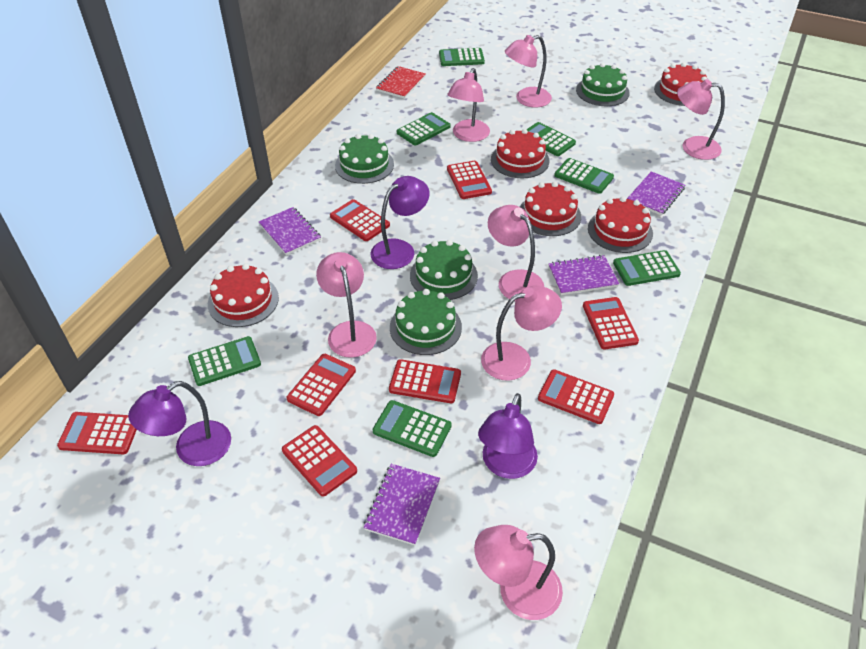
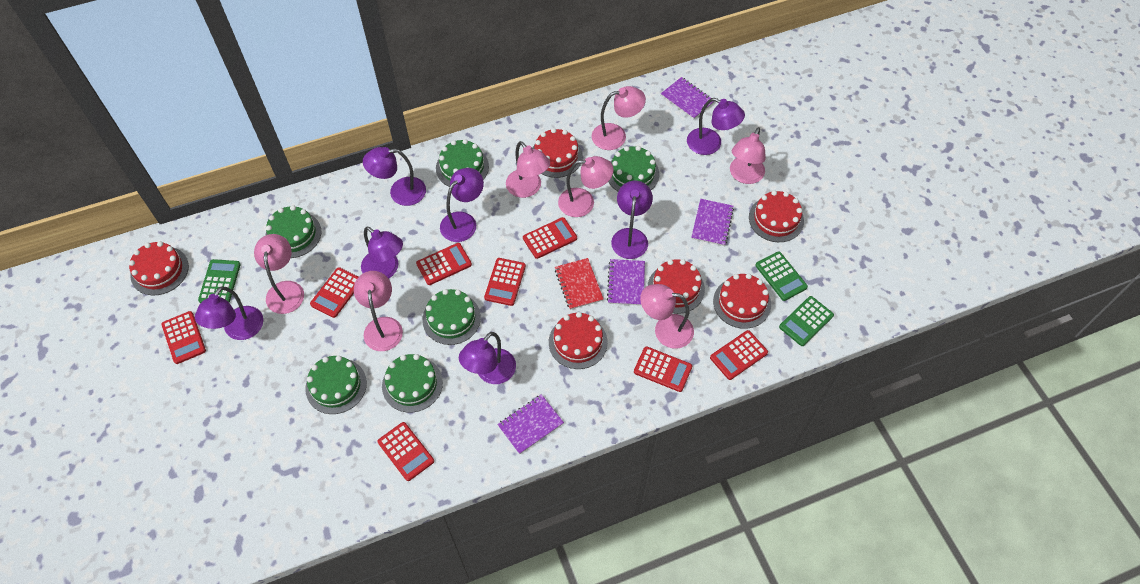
green cake: 4 -> 6
green calculator: 7 -> 3
purple lamp: 3 -> 7
red cake: 5 -> 6

